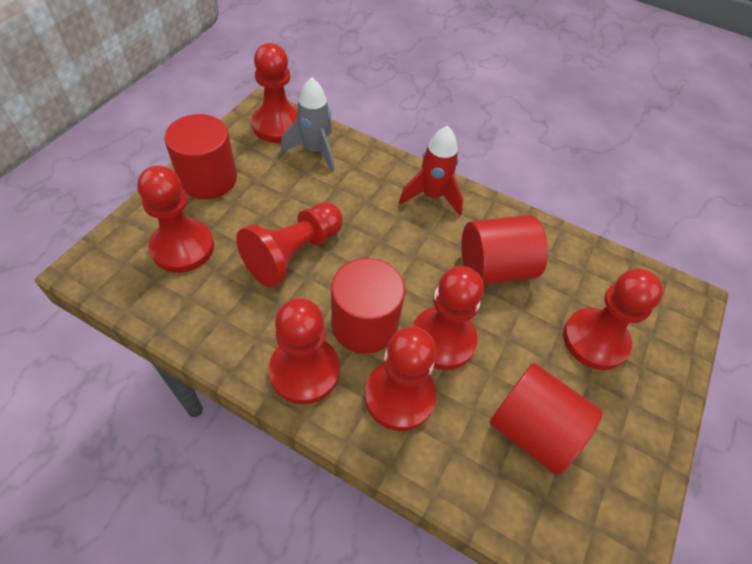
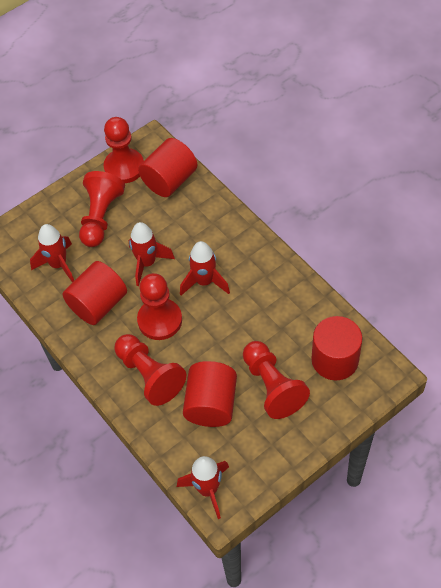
grey rocket: 1 -> 0
red pawn: 7 -> 5
red rocket: 1 -> 4

